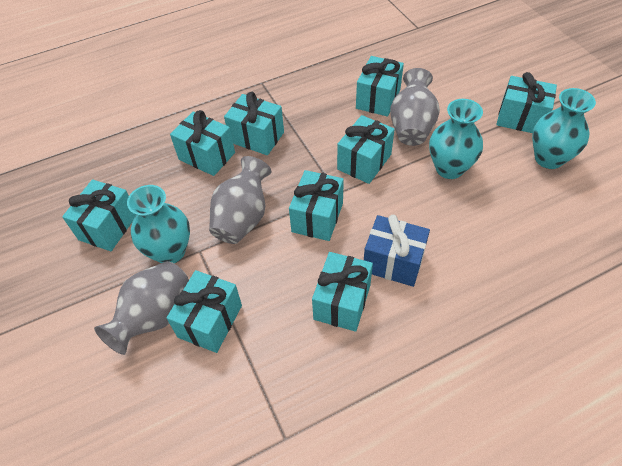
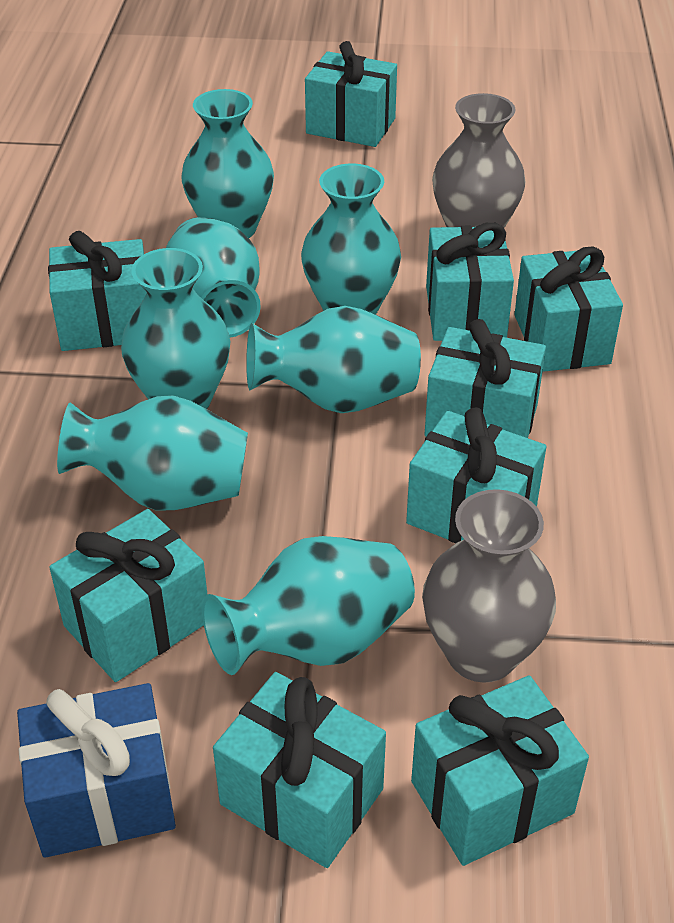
grey vase: 3 -> 2
turquoise vase: 3 -> 7

